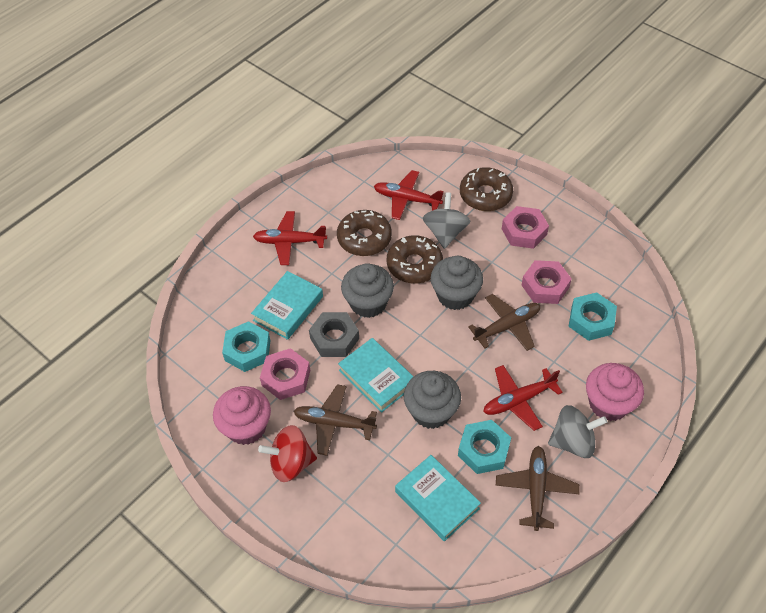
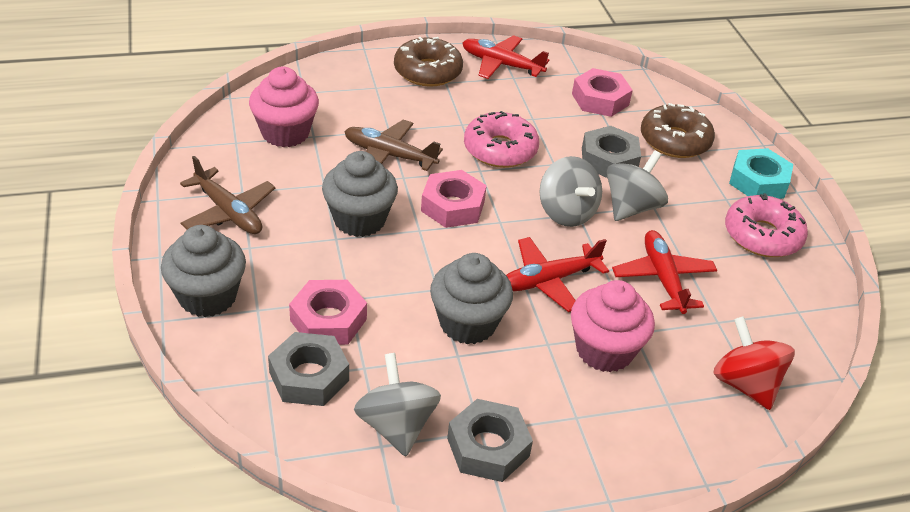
brown donut: 3 -> 2
brown plane: 3 -> 2
grey nut: 1 -> 3
grey spinning top: 2 -> 3
pink donut: 0 -> 2
turquoise book: 3 -> 0
turquoise nut: 3 -> 1

